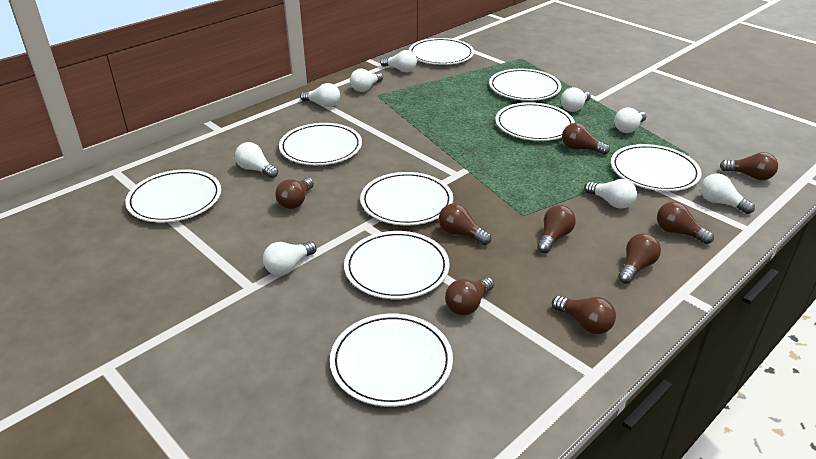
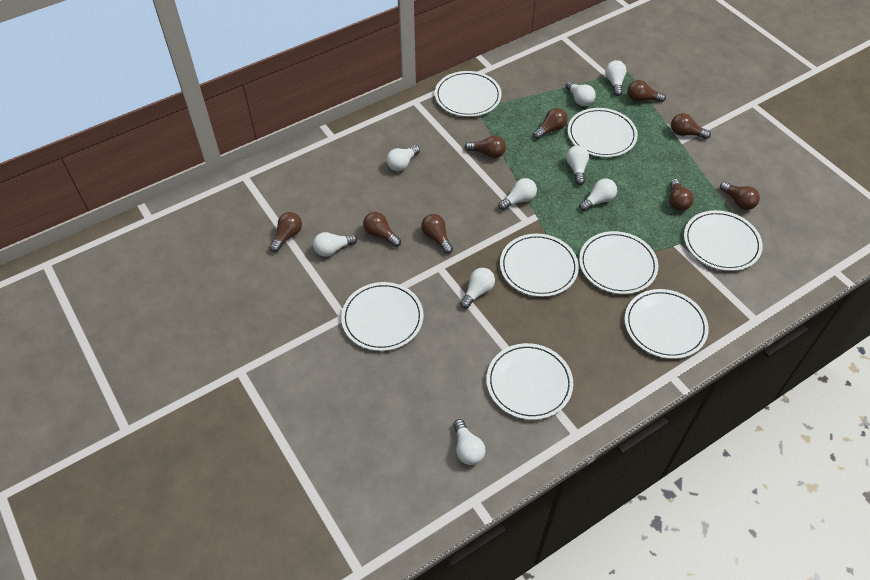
white plate: 9 -> 8

